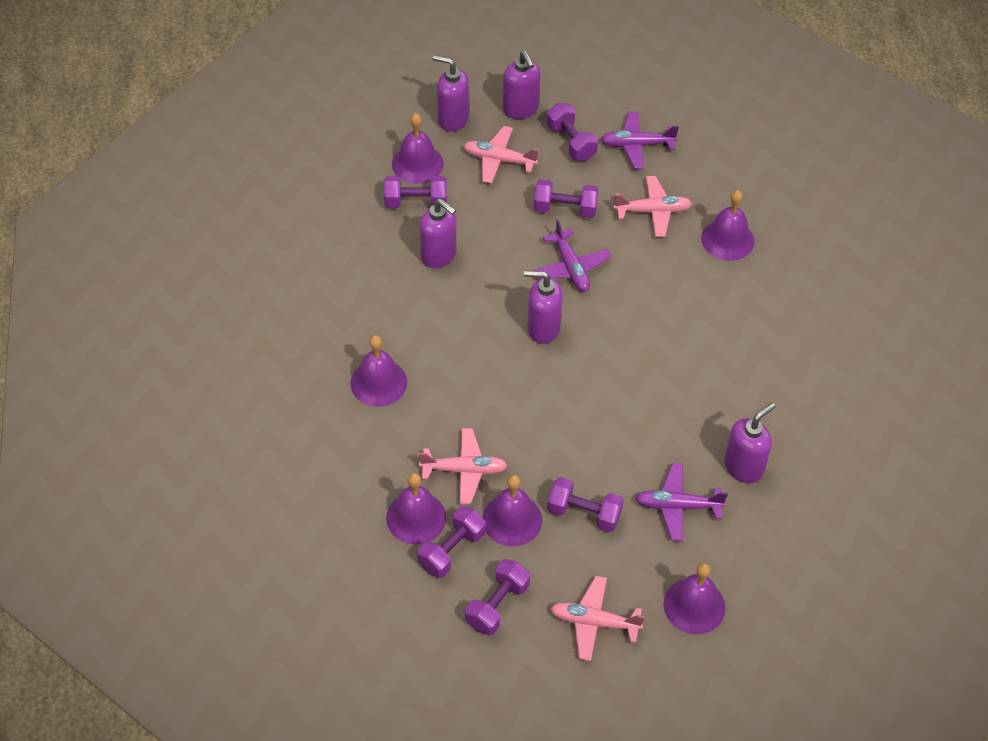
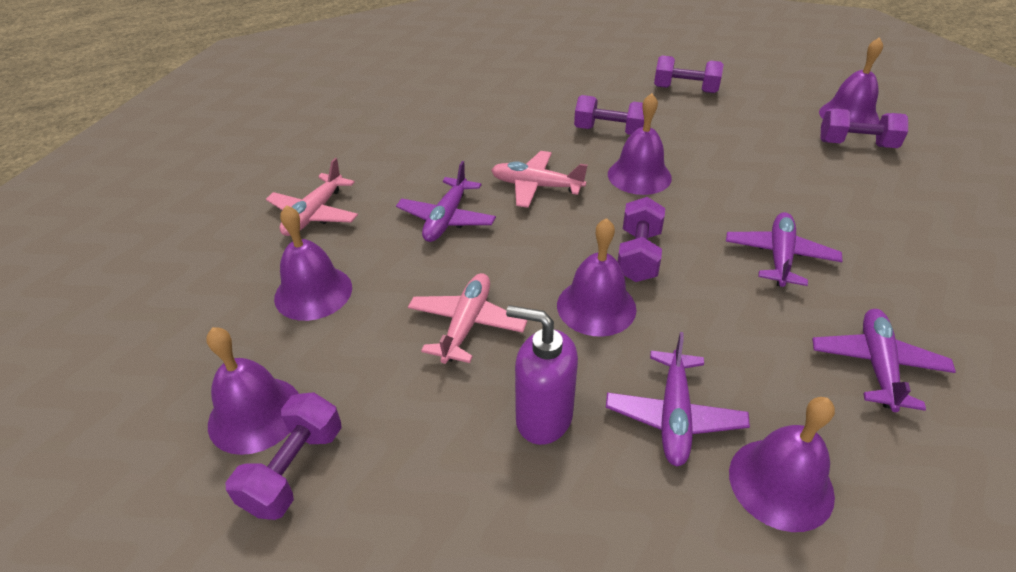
pink plane: 4 -> 3
purple dumbbell: 6 -> 5
purple plane: 3 -> 4
purple soap dispenser: 5 -> 1

